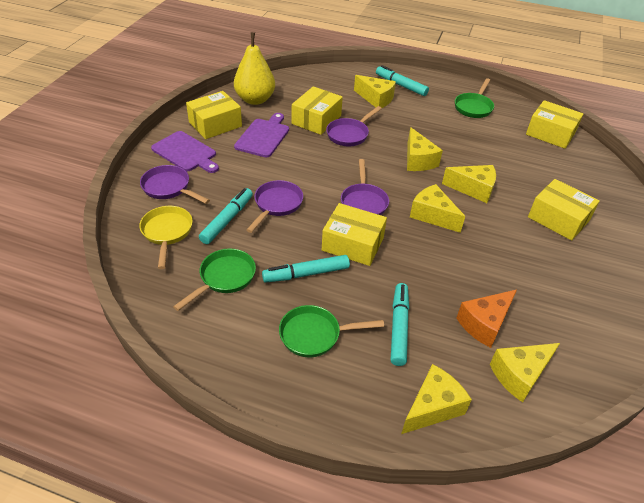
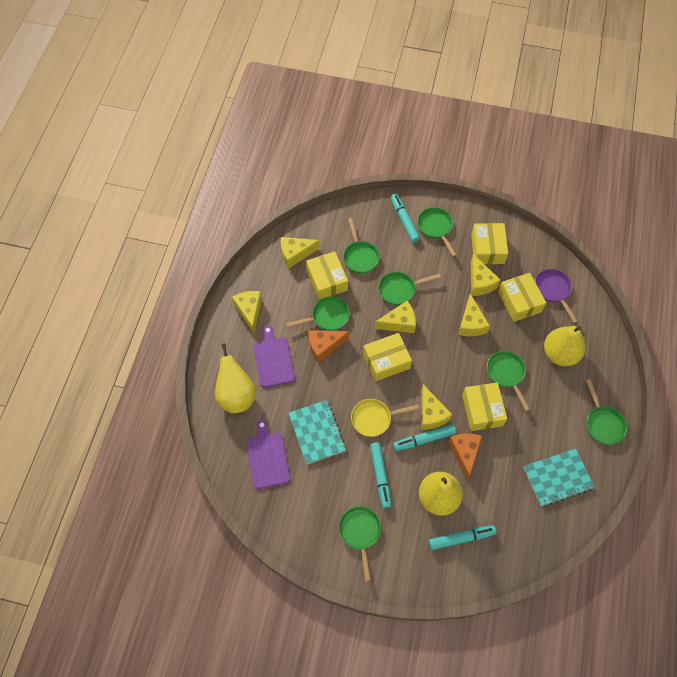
green pan: 3 -> 7
orange cheese: 1 -> 2
purple pan: 4 -> 1
turquoise notebook: 0 -> 2
yellow pear: 1 -> 3

